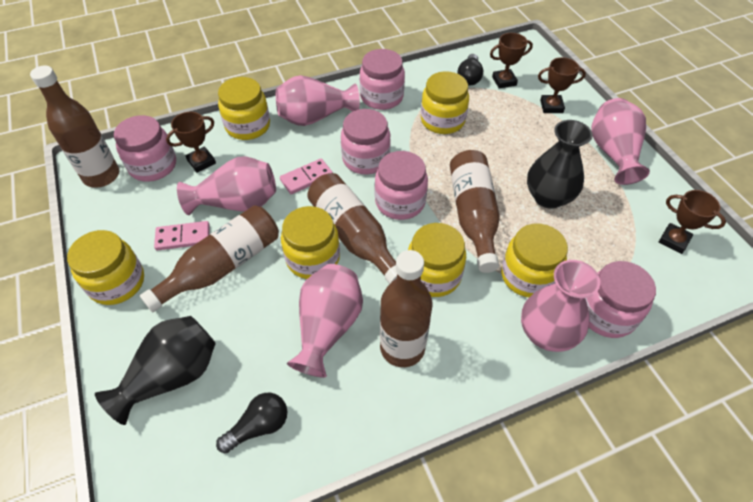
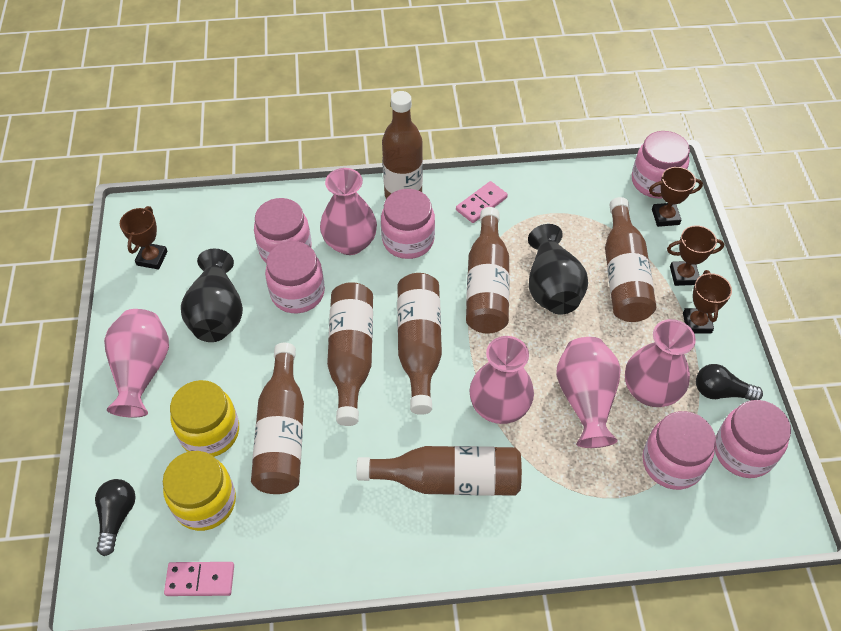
brown bottle: 5 -> 7
pink jar: 5 -> 6
yellow jar: 6 -> 2

